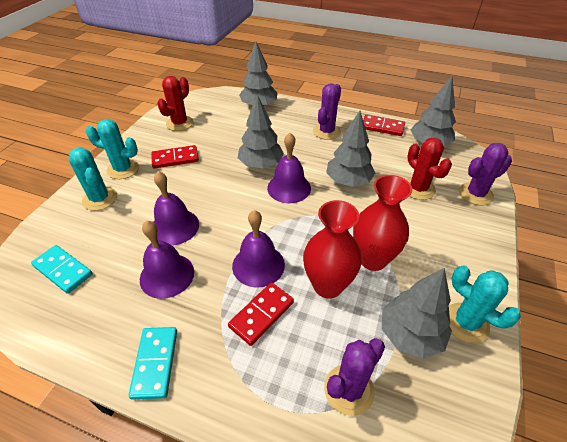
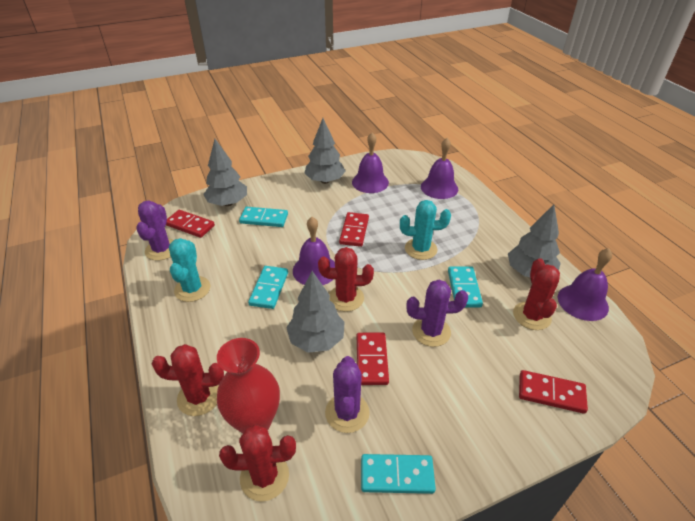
grey tree: 5 -> 4
red cactus: 2 -> 4
red domino: 3 -> 4
red vase: 2 -> 1
turquoise cactus: 3 -> 2
turquoise domino: 2 -> 4

